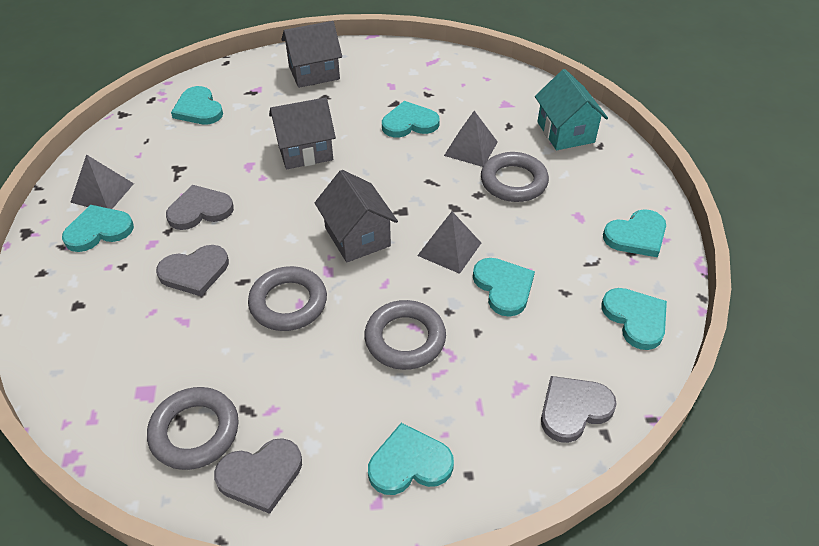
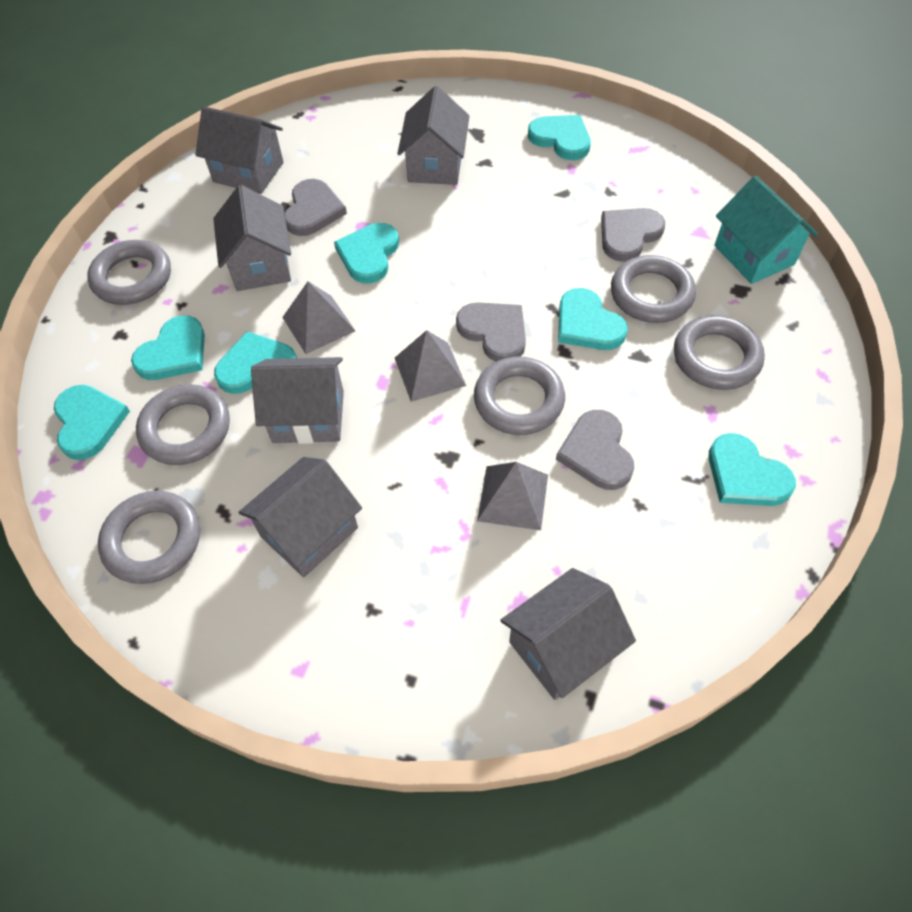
grey house: 3 -> 6
grey ring: 4 -> 6

